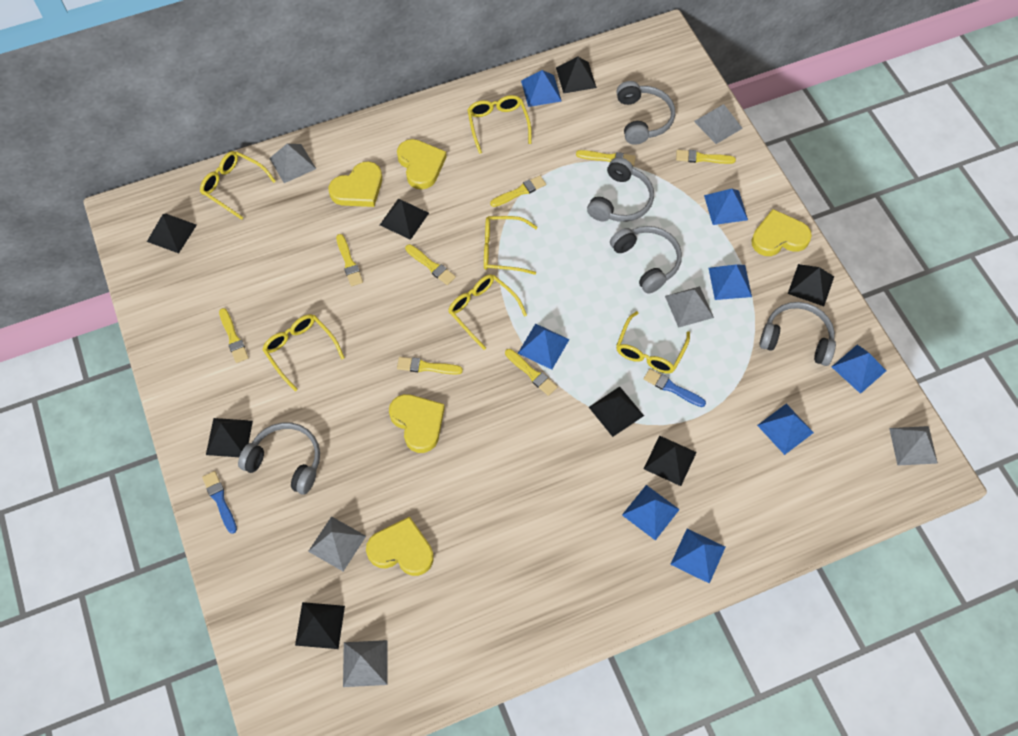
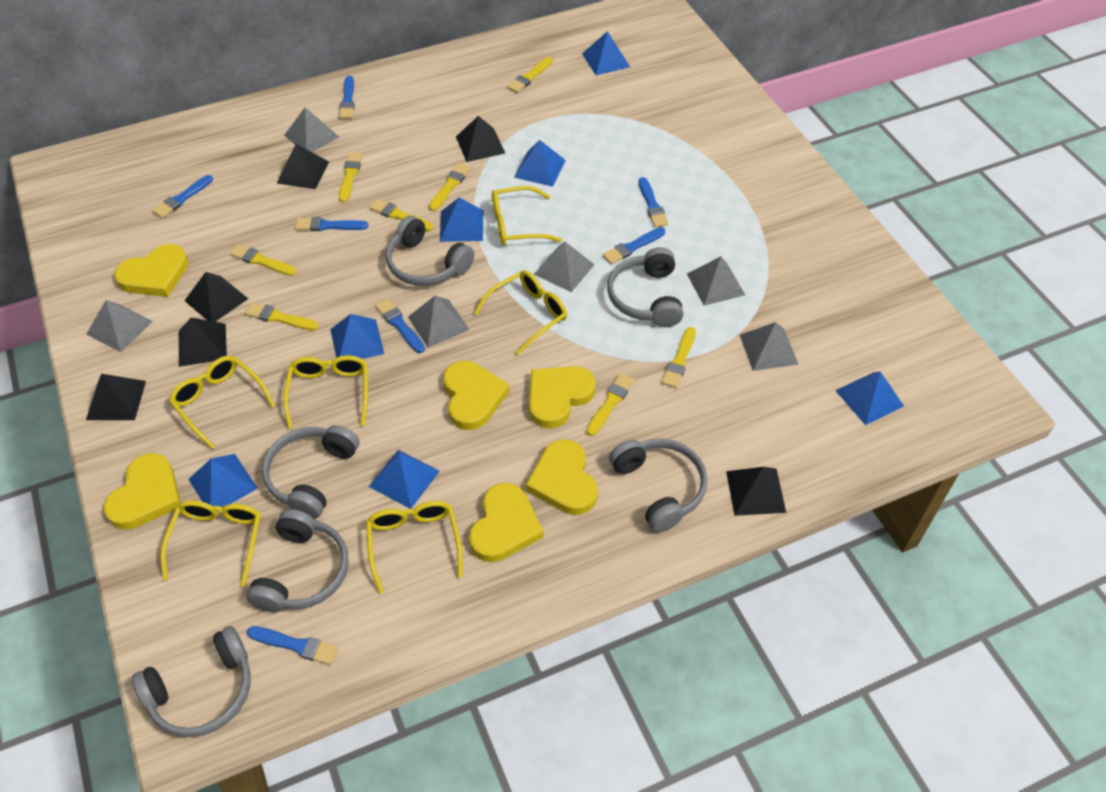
black pyramid: 8 -> 6
blue brush: 2 -> 7
blue pyramid: 8 -> 7
grey headphones: 5 -> 6
yellow heart: 5 -> 6

